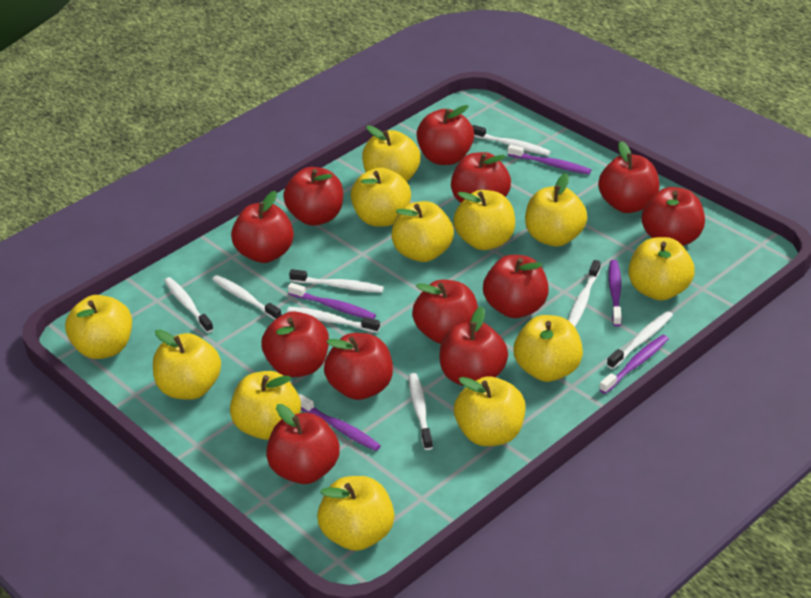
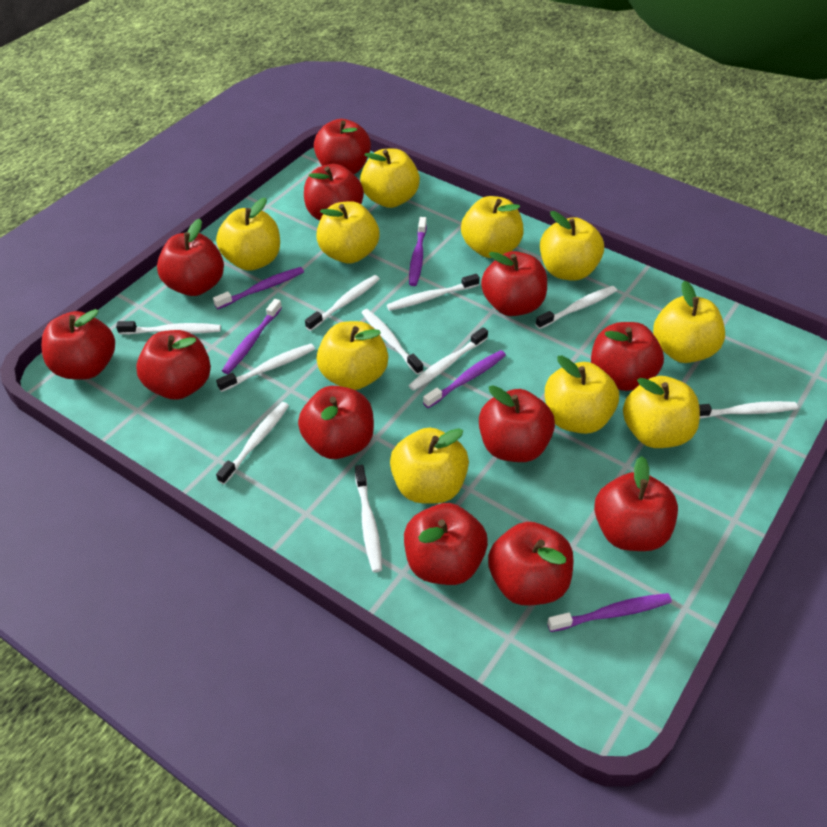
white toothbrush: 8 -> 10
yellow apple: 12 -> 10

